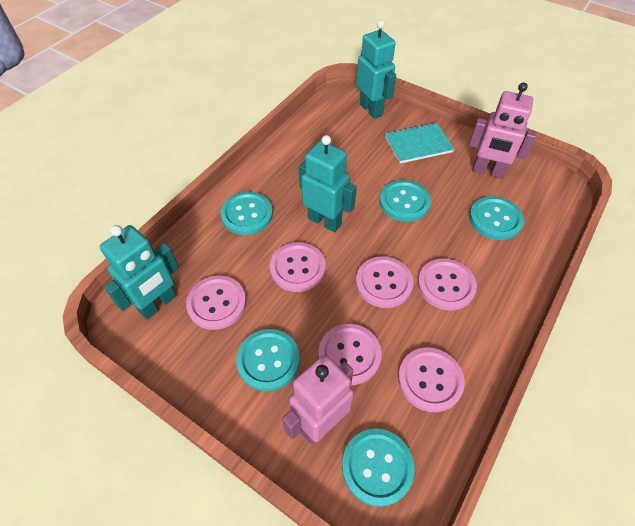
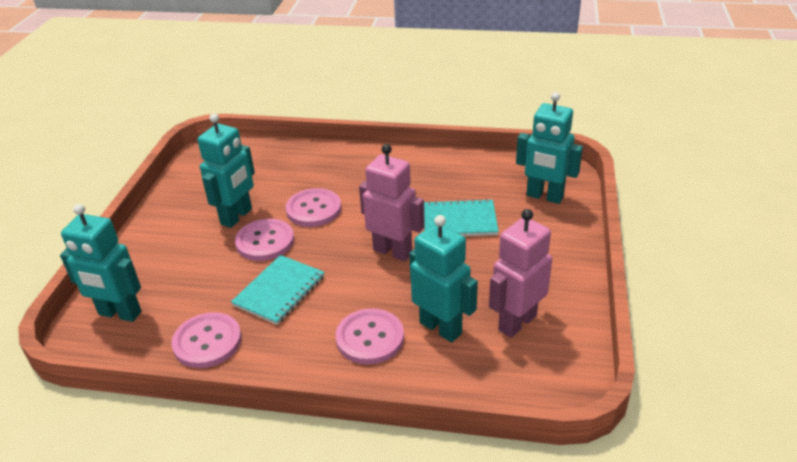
pink button: 6 -> 4
turquoise button: 5 -> 0
turquoise notebook: 1 -> 2
turquoise robot: 3 -> 4

